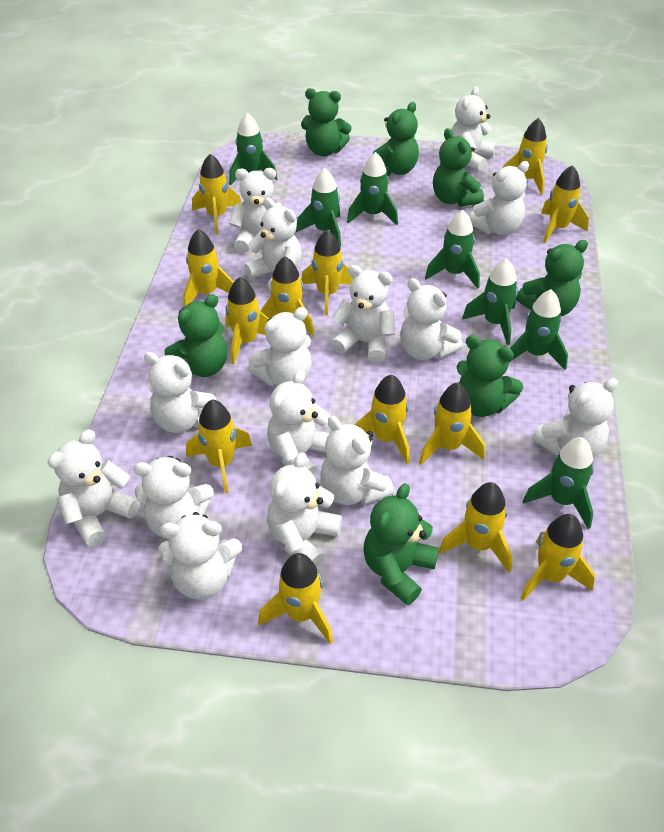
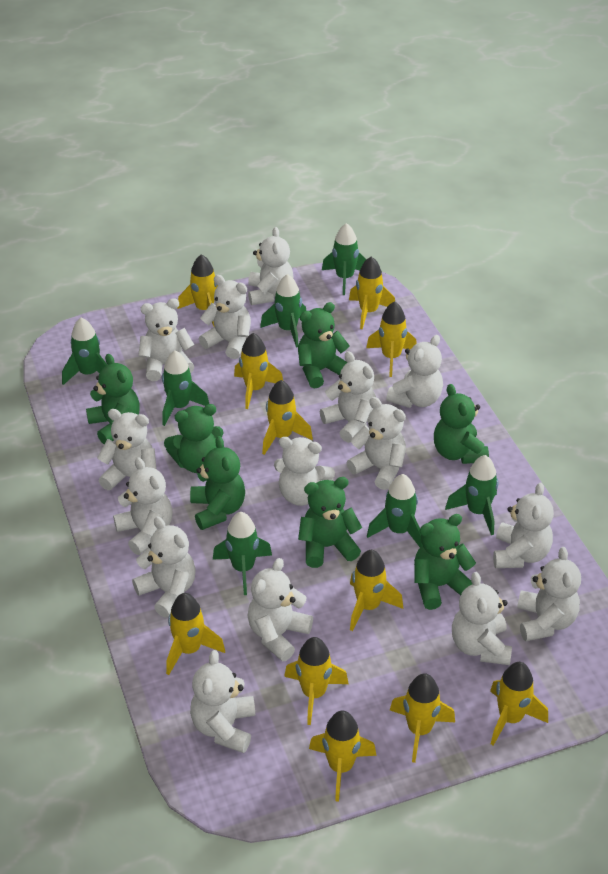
yellow rocket: 13 -> 11

